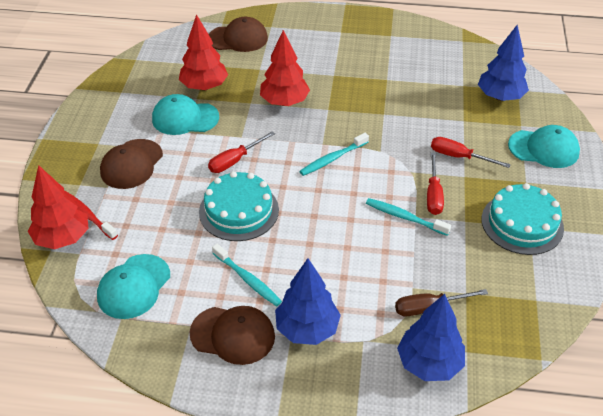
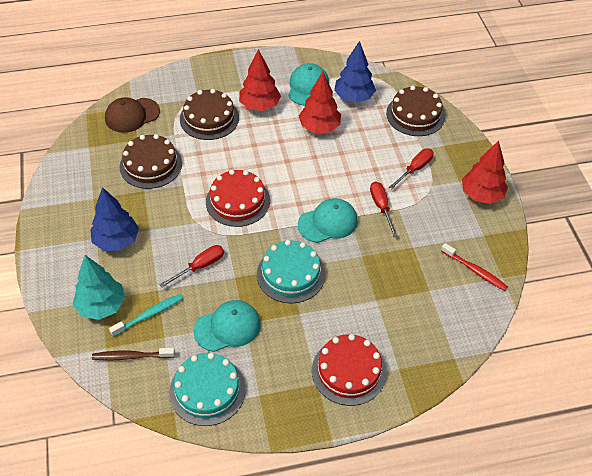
blue tree: 3 -> 2
brown cake: 0 -> 3
brown cap: 3 -> 1
brown screwdriver: 1 -> 0
brown toothbrush: 0 -> 1
red cake: 0 -> 2
turquoise toothbrush: 3 -> 1
turquoise tree: 0 -> 1

